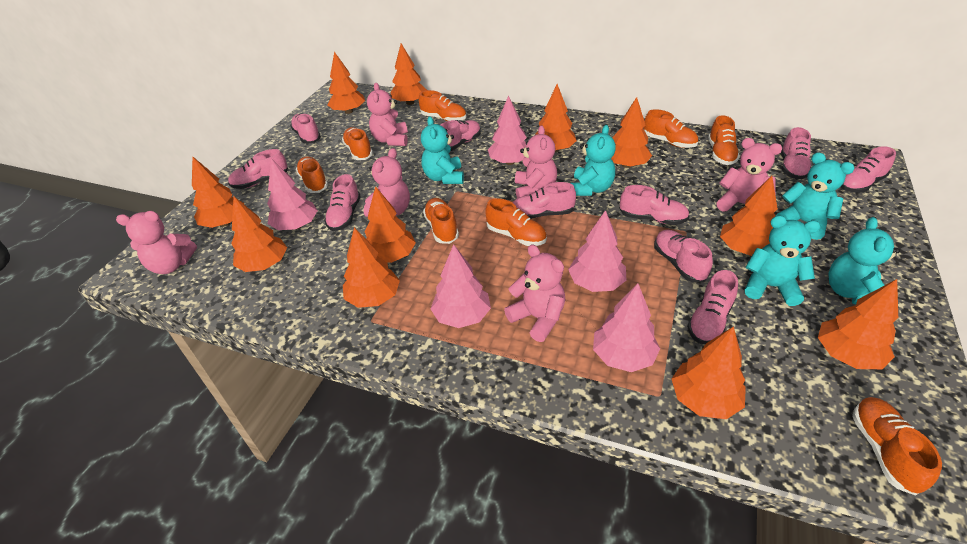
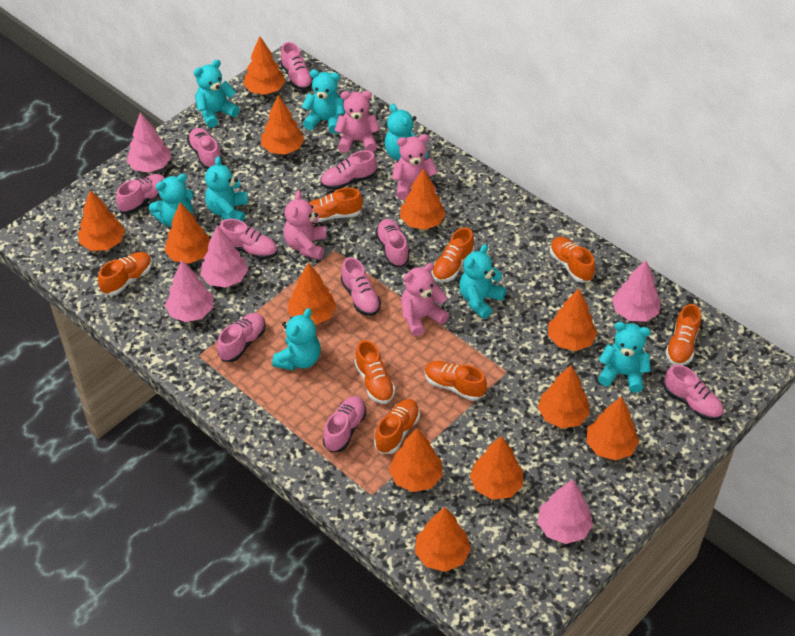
orange tree: 11 -> 12
pink teddy bear: 6 -> 4
turquoise teddy bear: 5 -> 8

